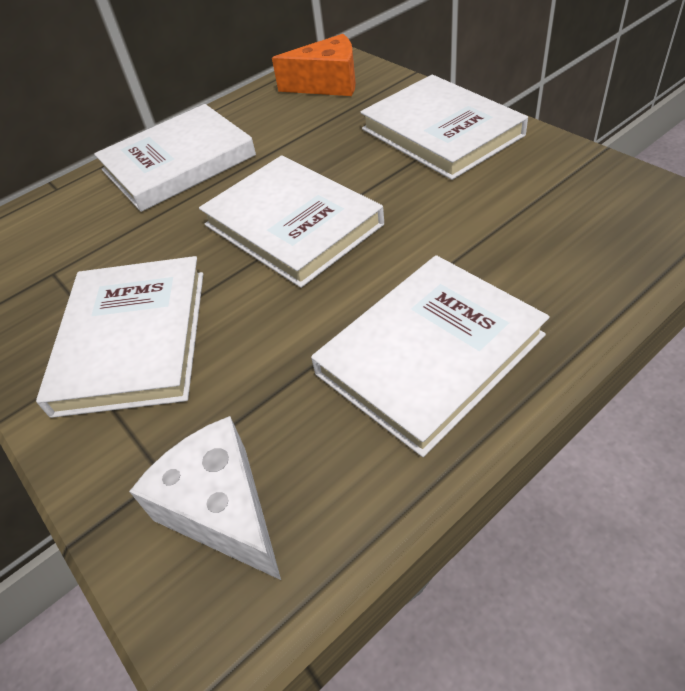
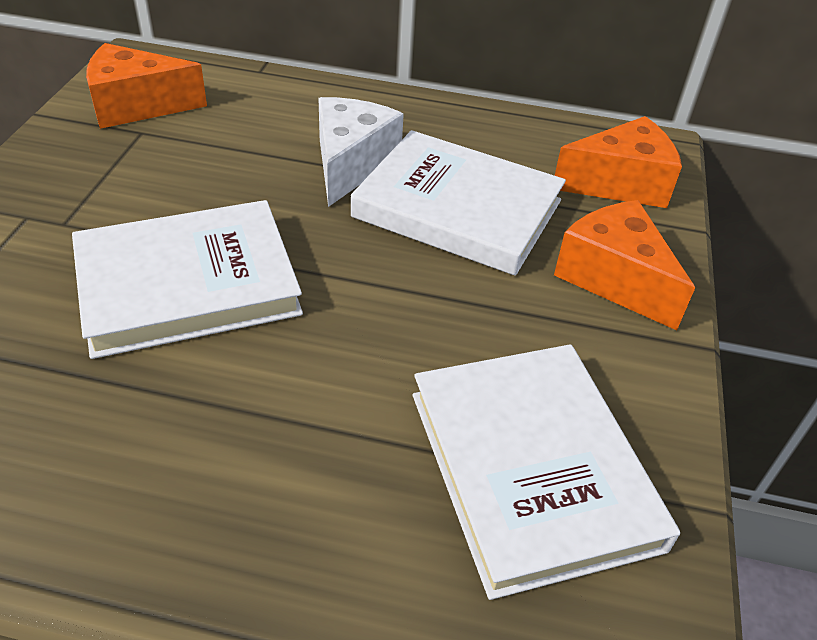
orange cheese: 1 -> 3
white book: 5 -> 3

